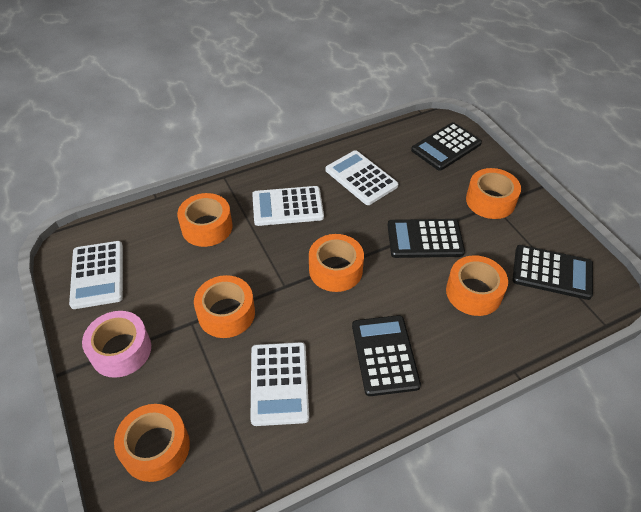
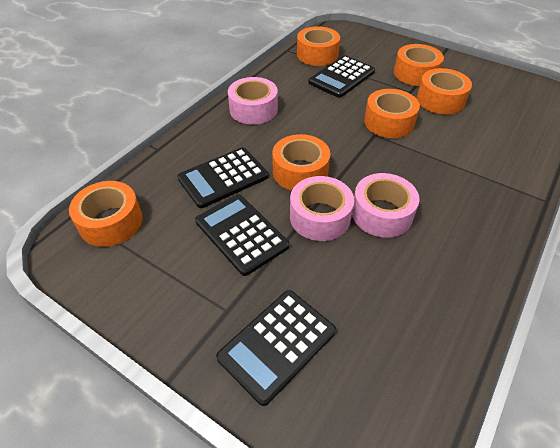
pink tape: 1 -> 3
white calculator: 4 -> 0

